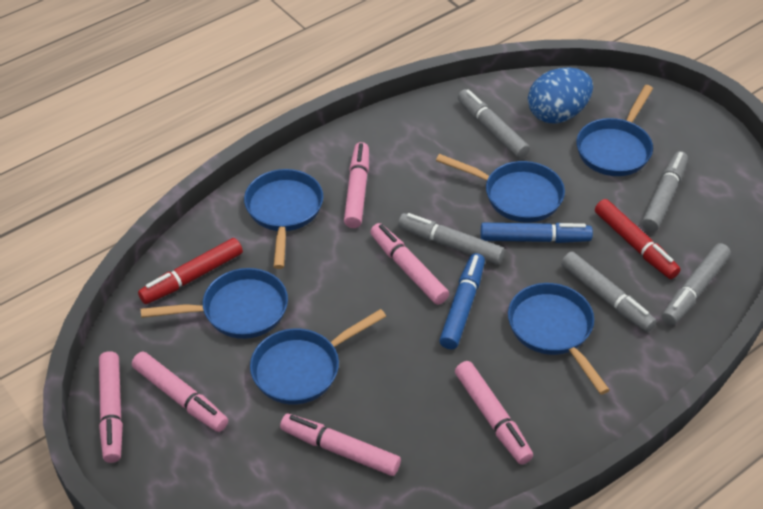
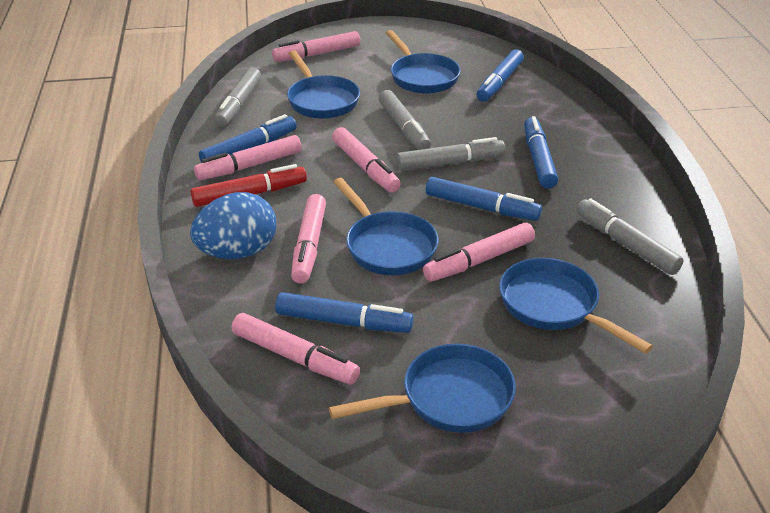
blue marker: 2 -> 5
blue pan: 6 -> 5
grey marker: 5 -> 4
red marker: 2 -> 1

